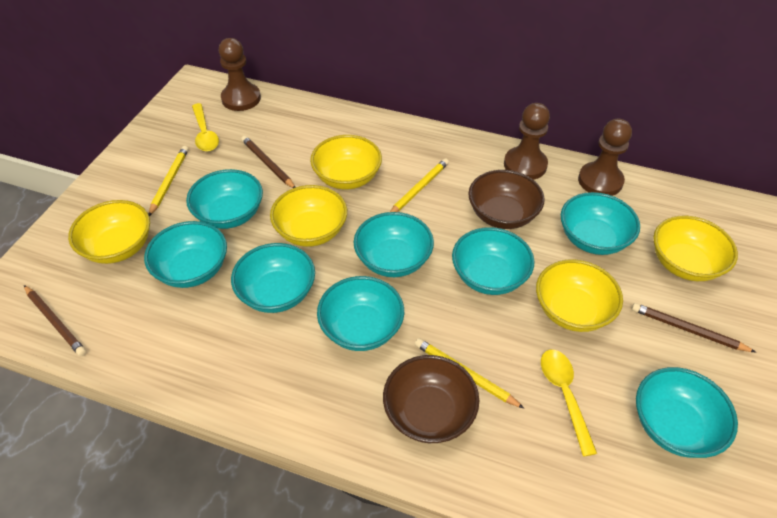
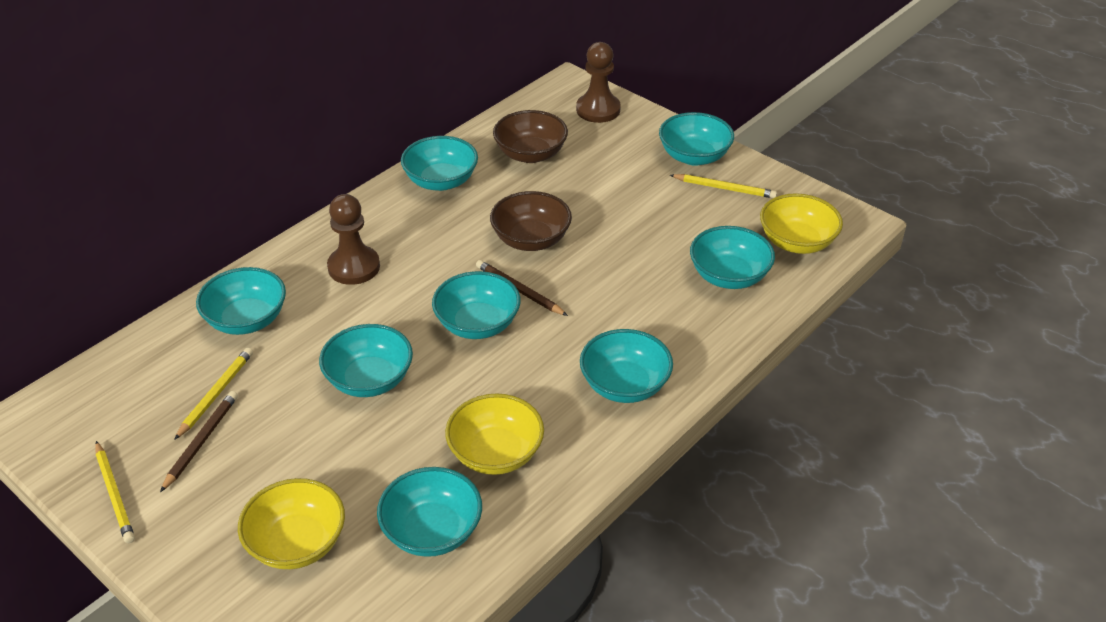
brown pawn: 3 -> 2
brown pencil: 3 -> 2
yellow bowl: 5 -> 3
yellow spoon: 2 -> 0

